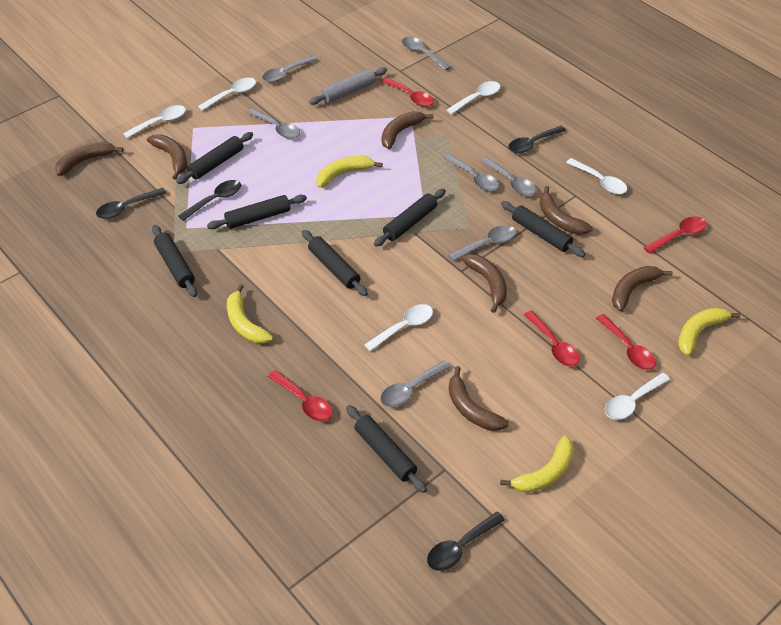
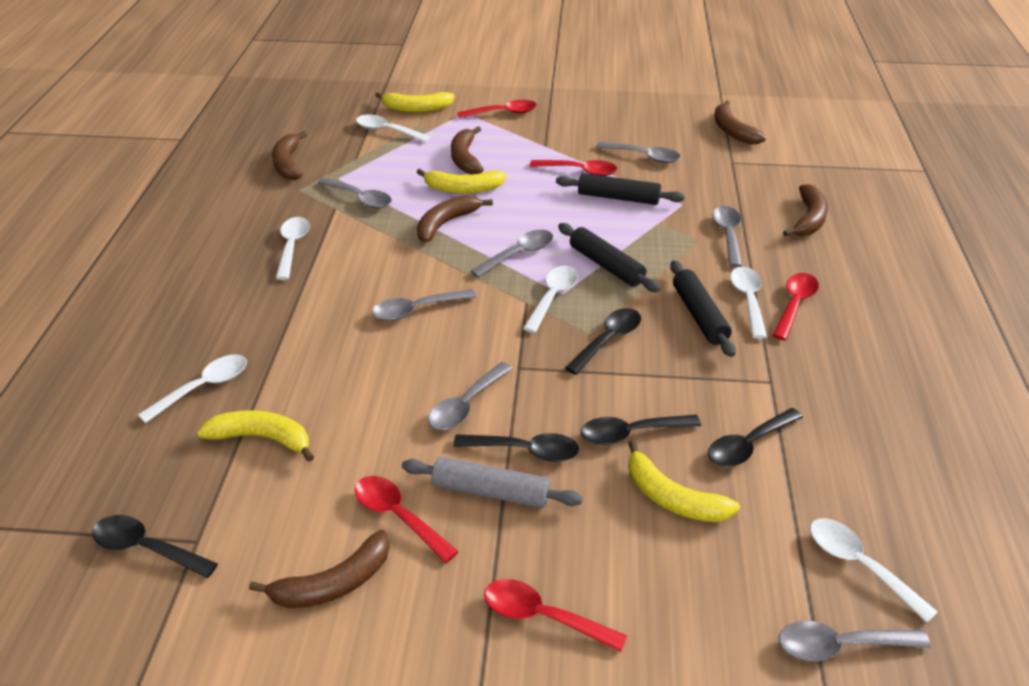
black rolling pin: 7 -> 3
black spoon: 4 -> 5
brown banana: 7 -> 6

